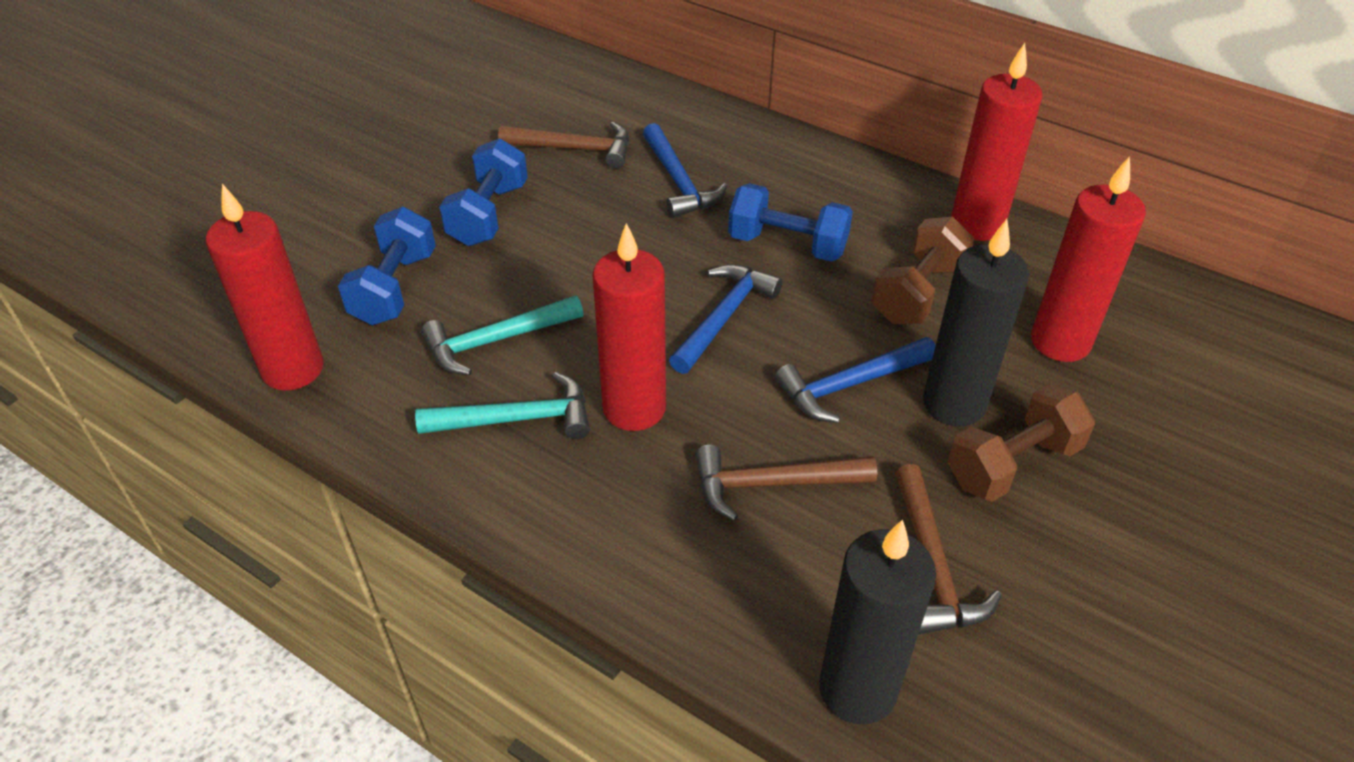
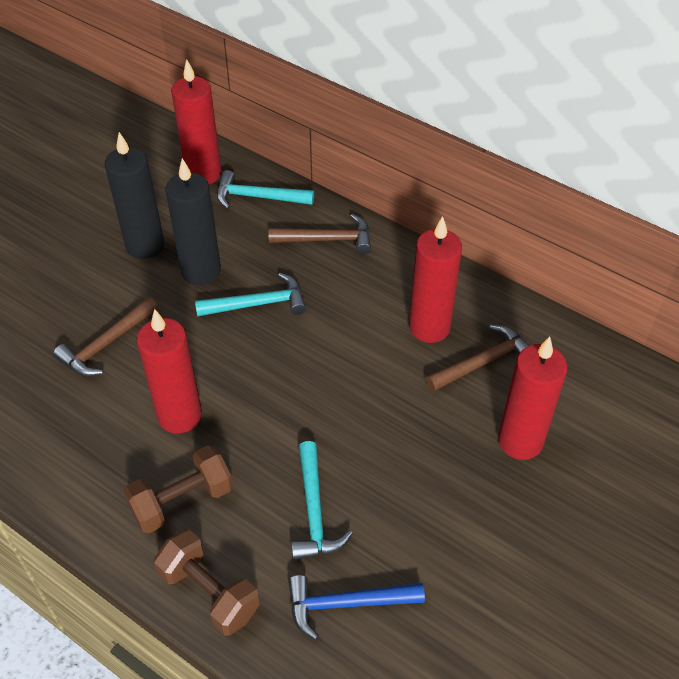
blue dumbbell: 3 -> 0
blue hammer: 3 -> 1
turquoise hammer: 2 -> 3

